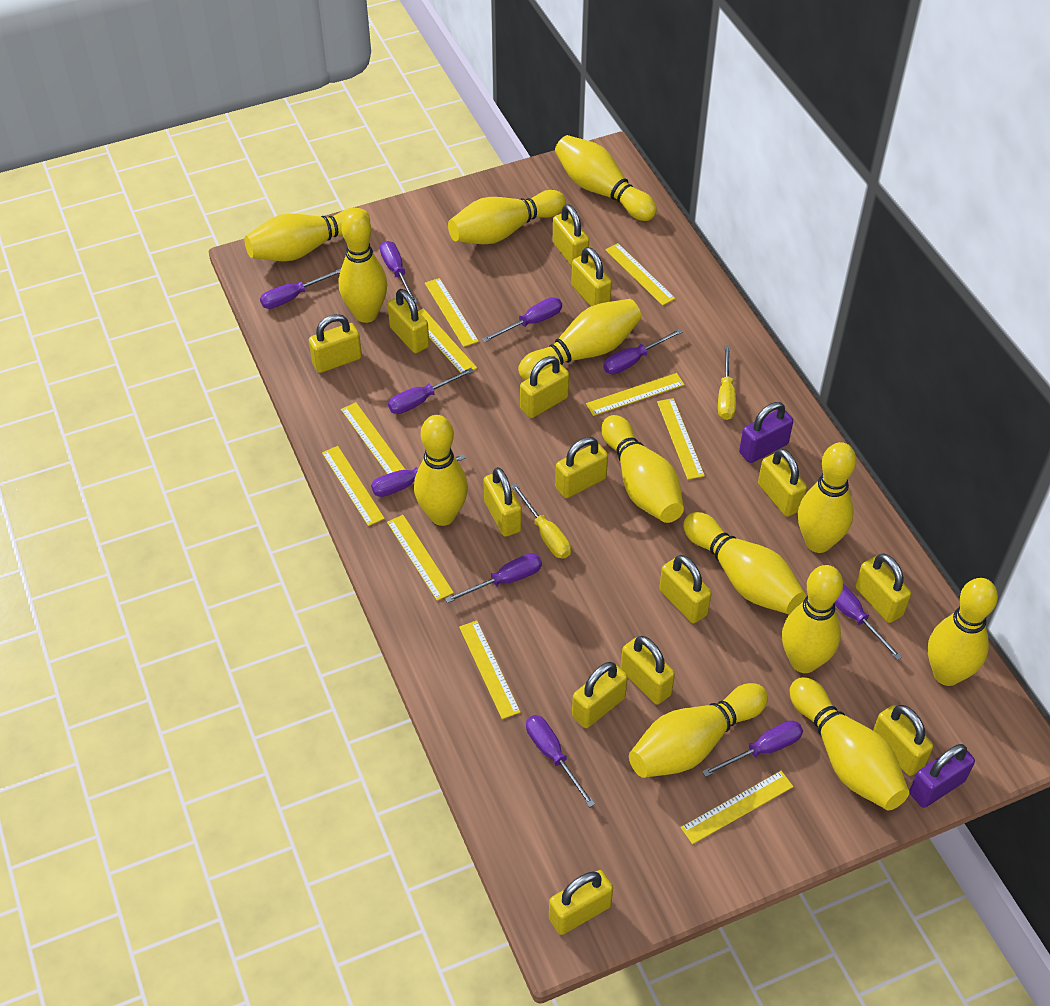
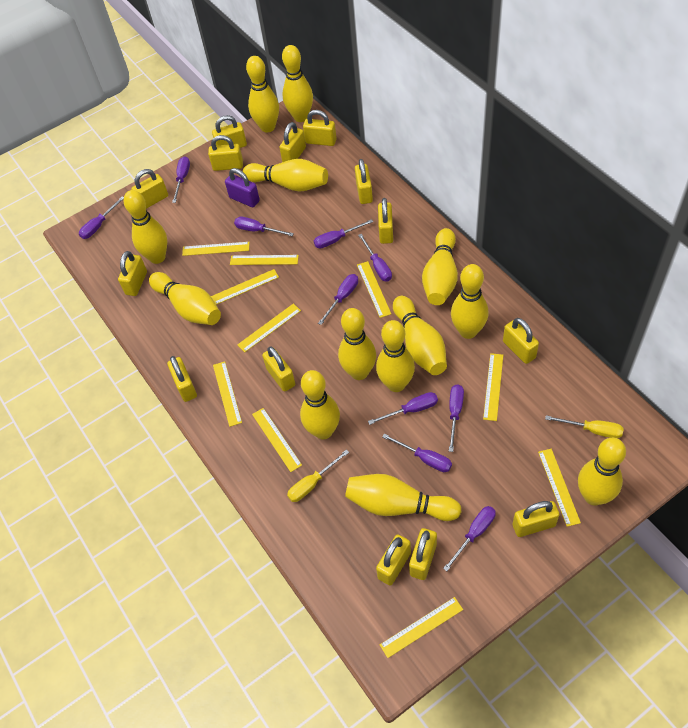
purple padlock: 2 -> 1

